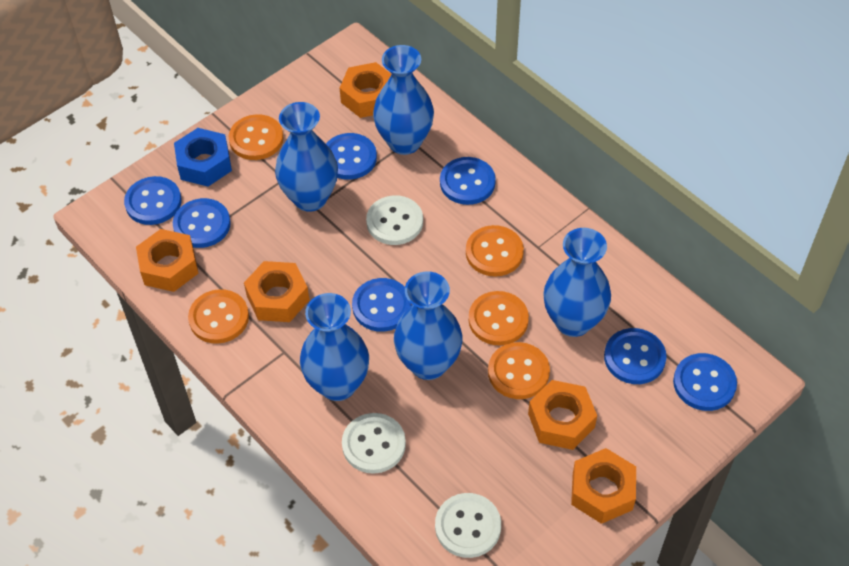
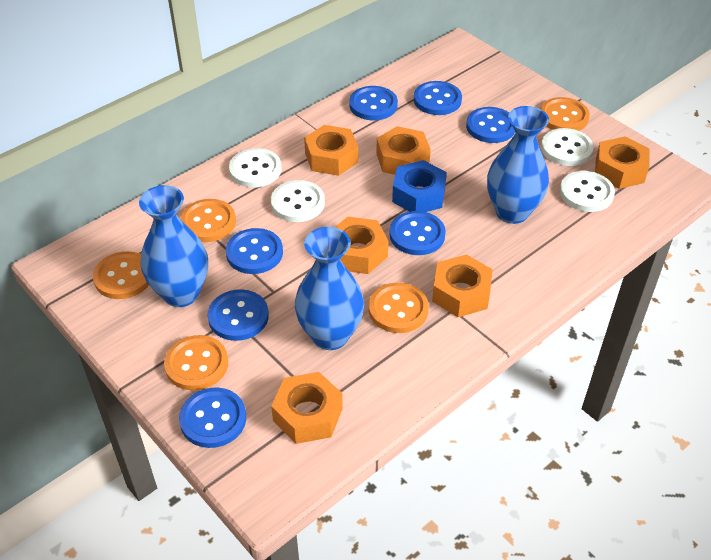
blue vase: 5 -> 3
orange nut: 5 -> 6
white button: 3 -> 4

